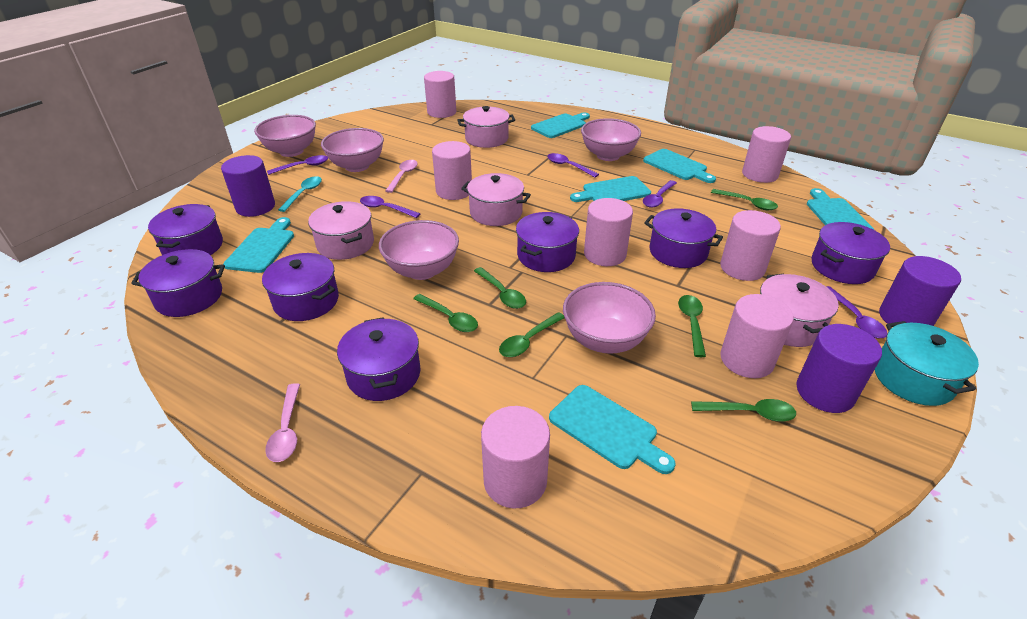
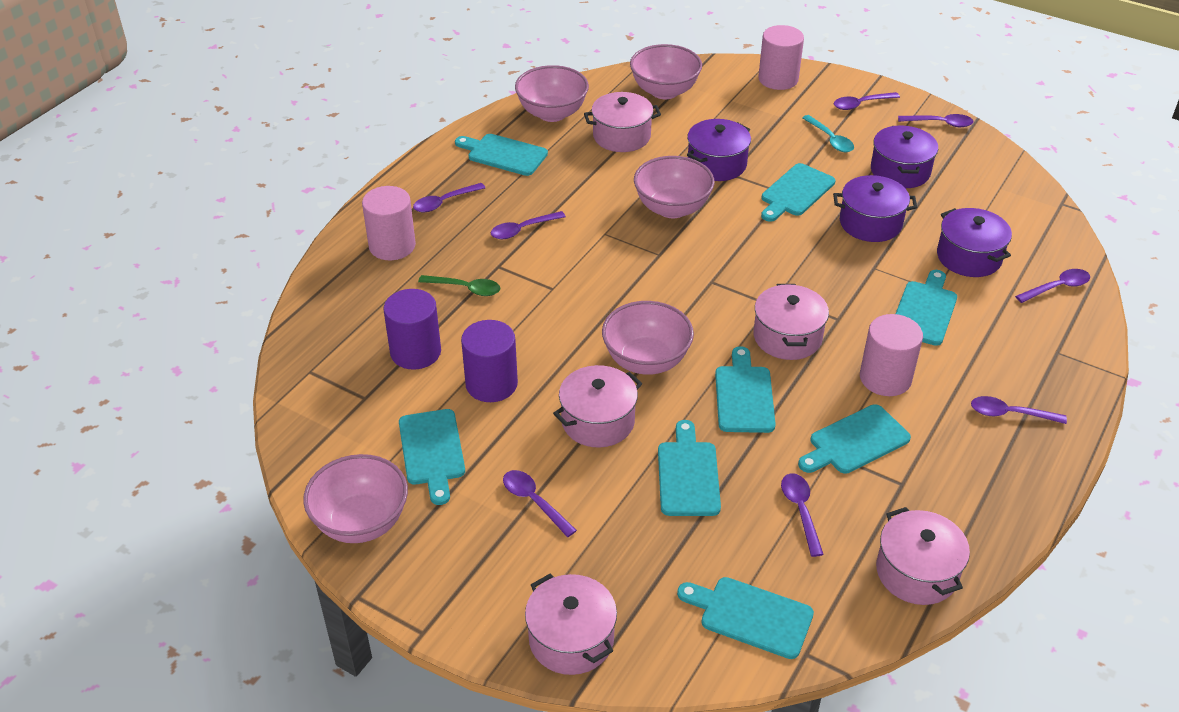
green spoon: 6 -> 1
pink cylinder: 7 -> 3
pink pot: 4 -> 5
pink spoon: 2 -> 0
purple cylinder: 3 -> 2
purple pot: 7 -> 4
purple spoon: 5 -> 8
turquoise cutting board: 6 -> 8
turquoise pot: 1 -> 0

